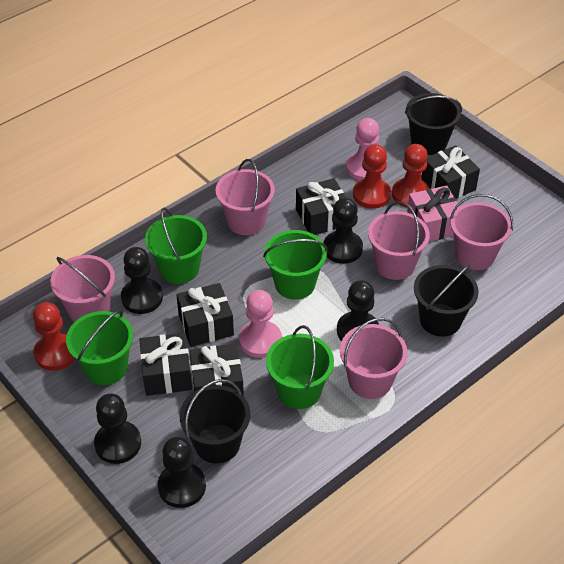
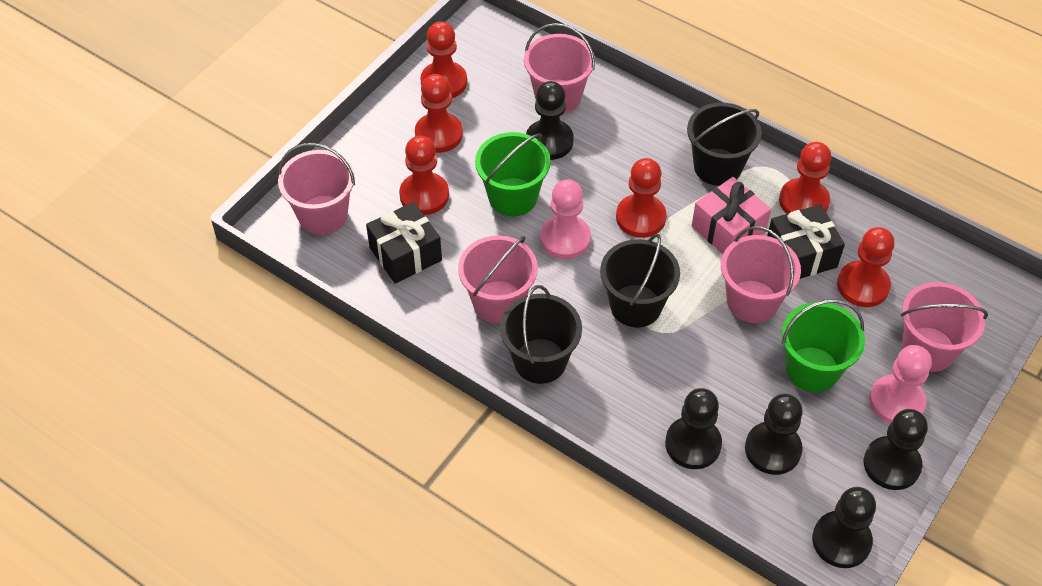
black gift: 5 -> 2
green bucket: 4 -> 2
red pawn: 3 -> 6

